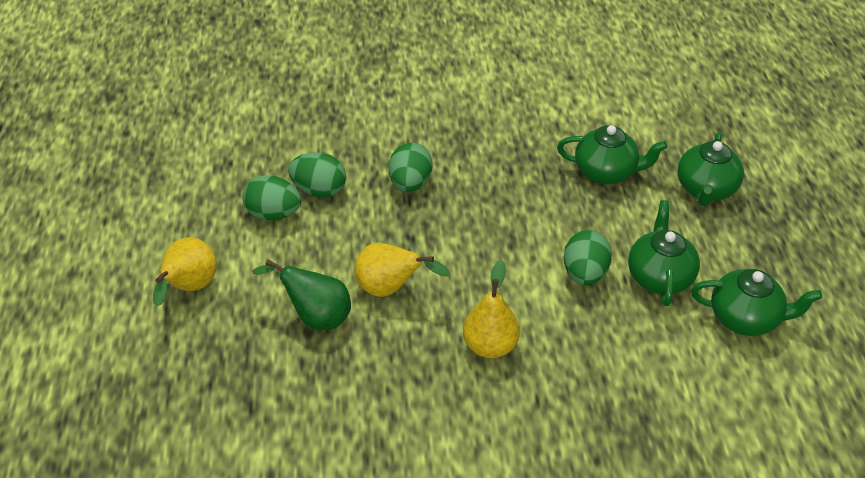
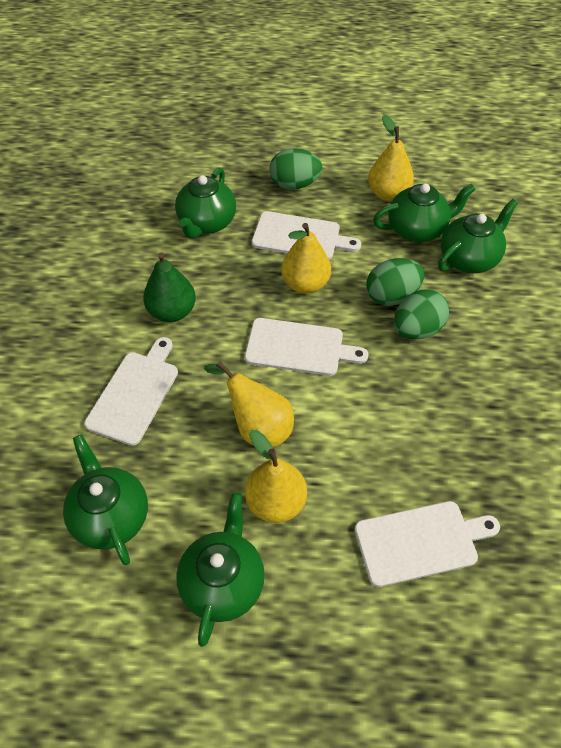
green egg: 4 -> 3
green teapot: 4 -> 5
white cutting board: 0 -> 4
yellow pear: 3 -> 4

